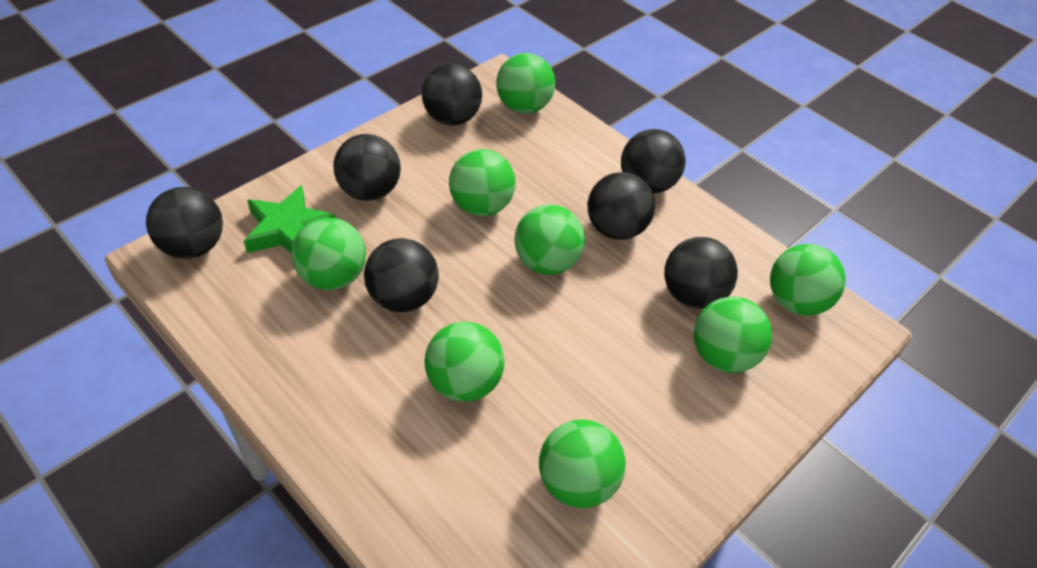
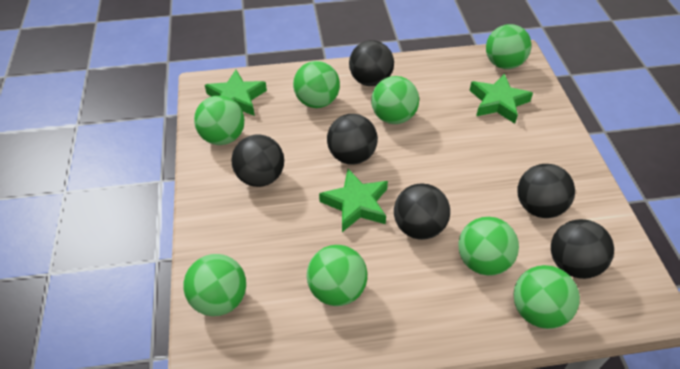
black ball: 7 -> 6
green star: 1 -> 3

